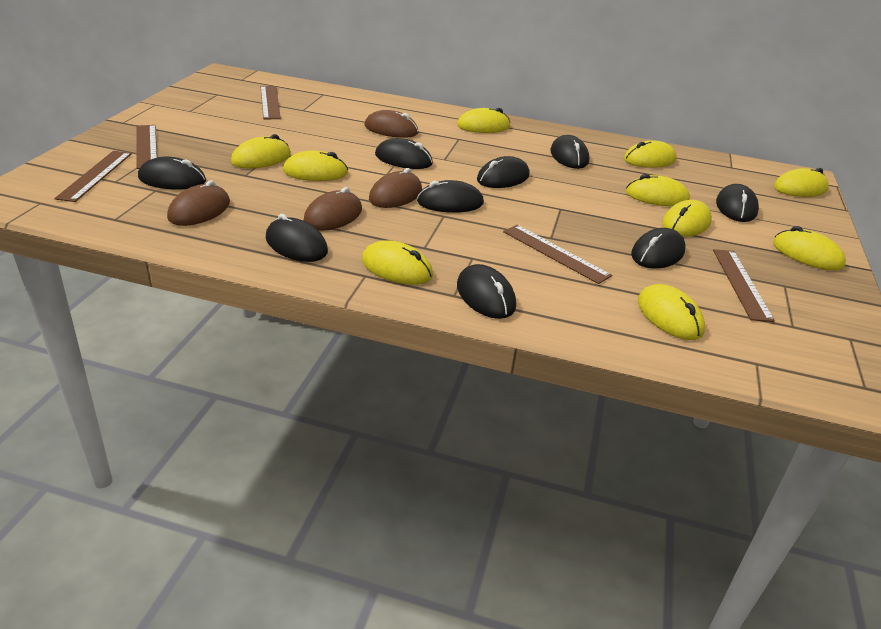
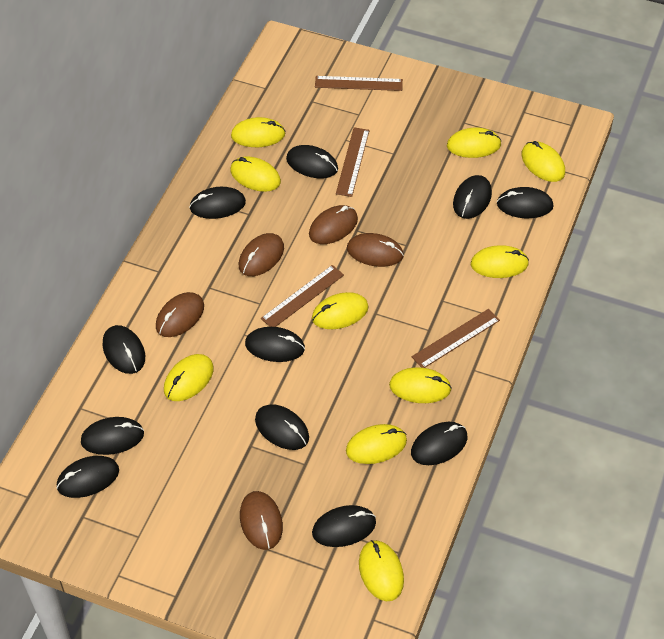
black mouse: 9 -> 11
brown mouse: 4 -> 5
brown ruler: 5 -> 4

